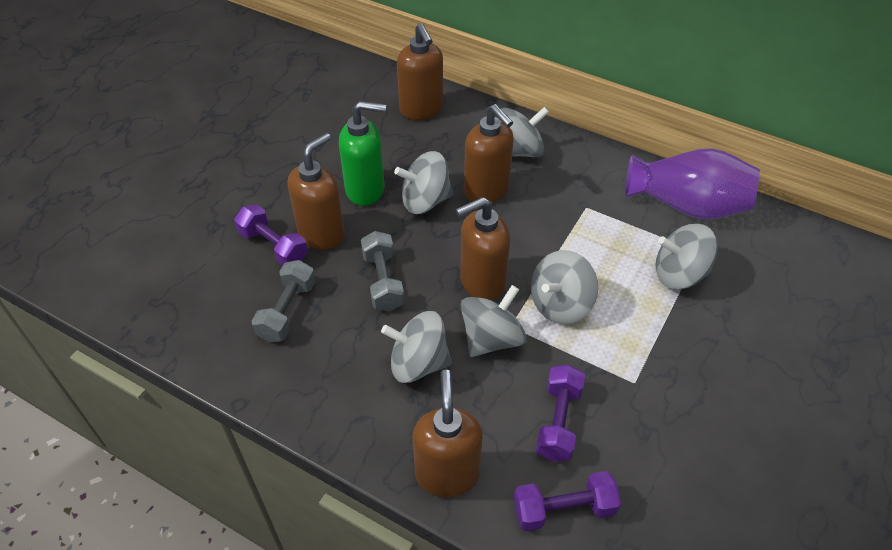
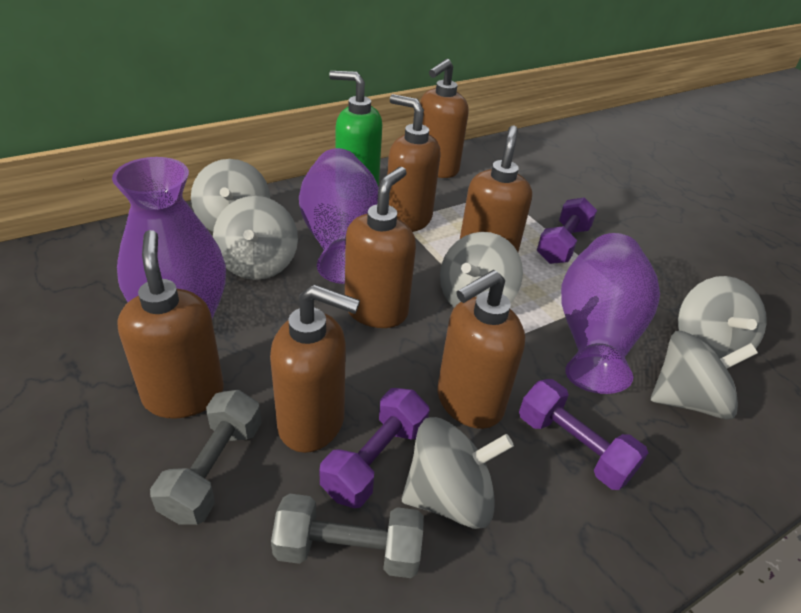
brown soap dispenser: 5 -> 7
purple vase: 1 -> 3

